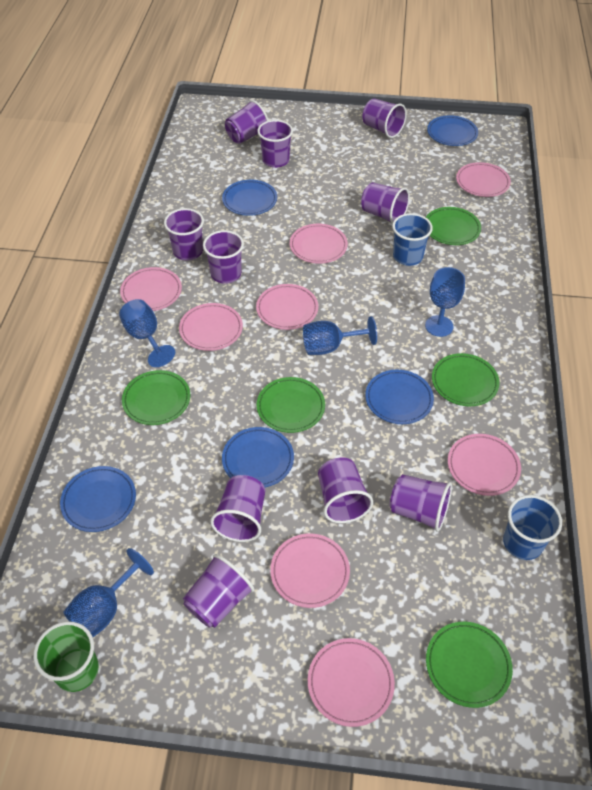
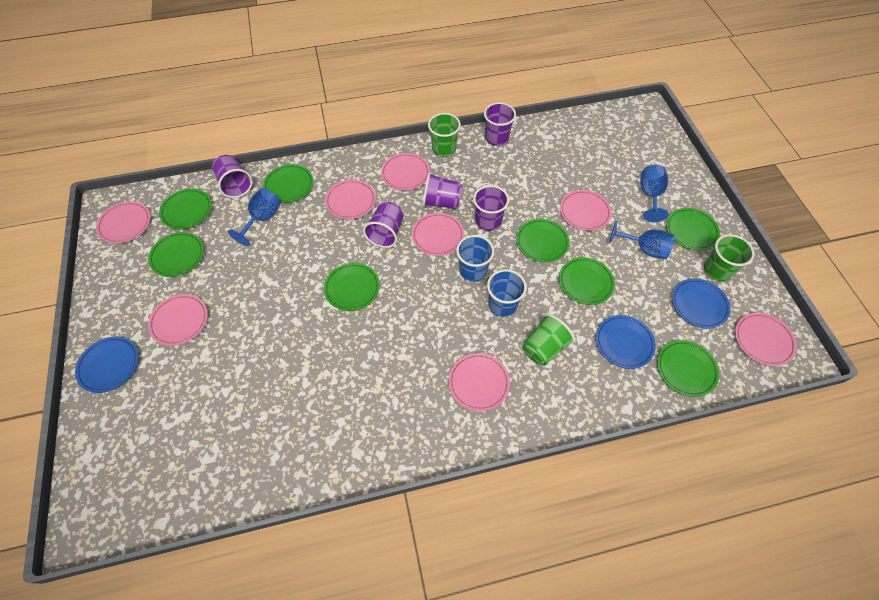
blue goblet: 4 -> 3
blue plate: 5 -> 3
green cup: 1 -> 3
green plate: 5 -> 8
purple cup: 10 -> 5

